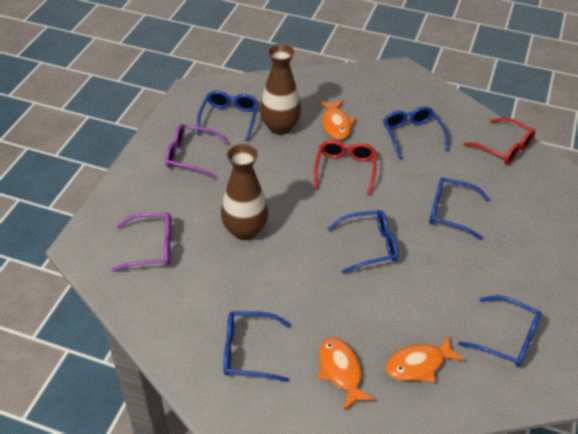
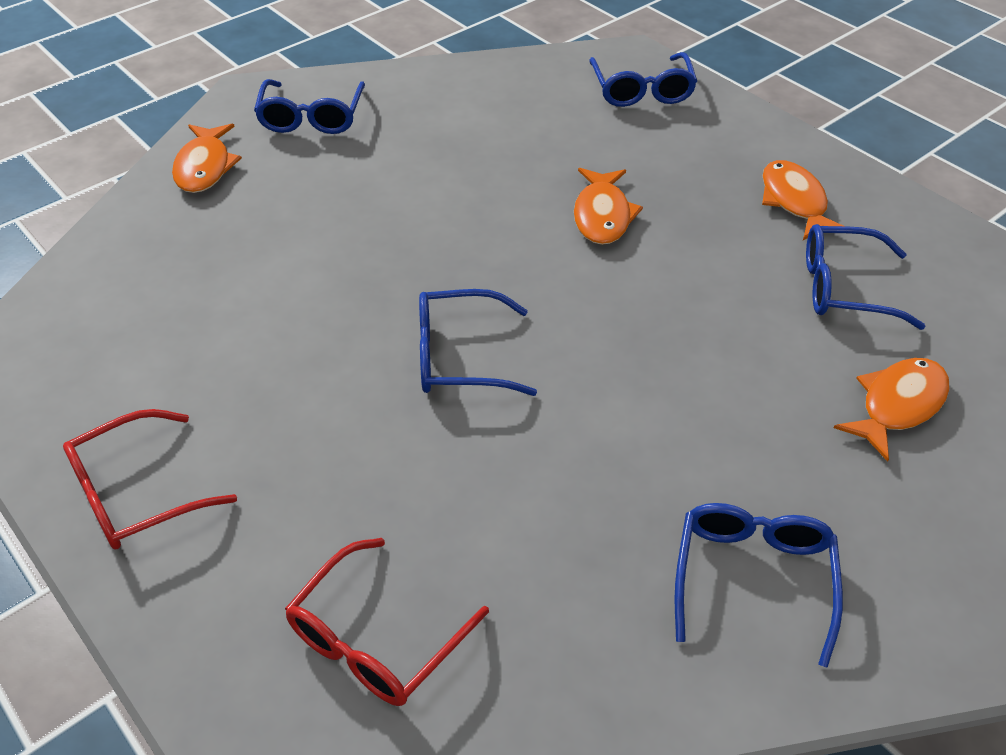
blue glasses: 6 -> 5
brown vase: 2 -> 0
orange fish: 3 -> 4
purple glasses: 2 -> 0

